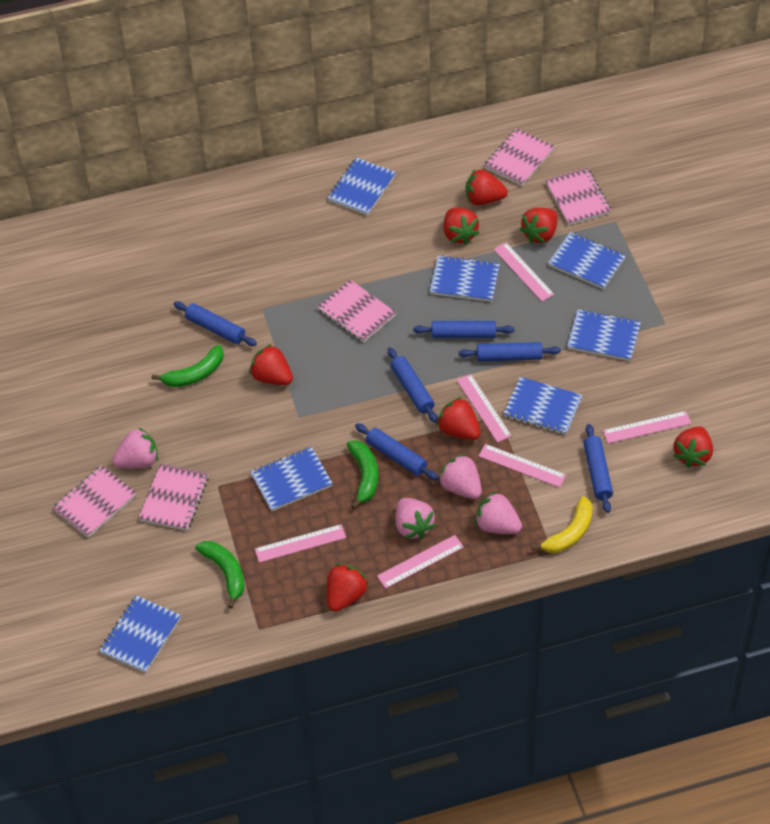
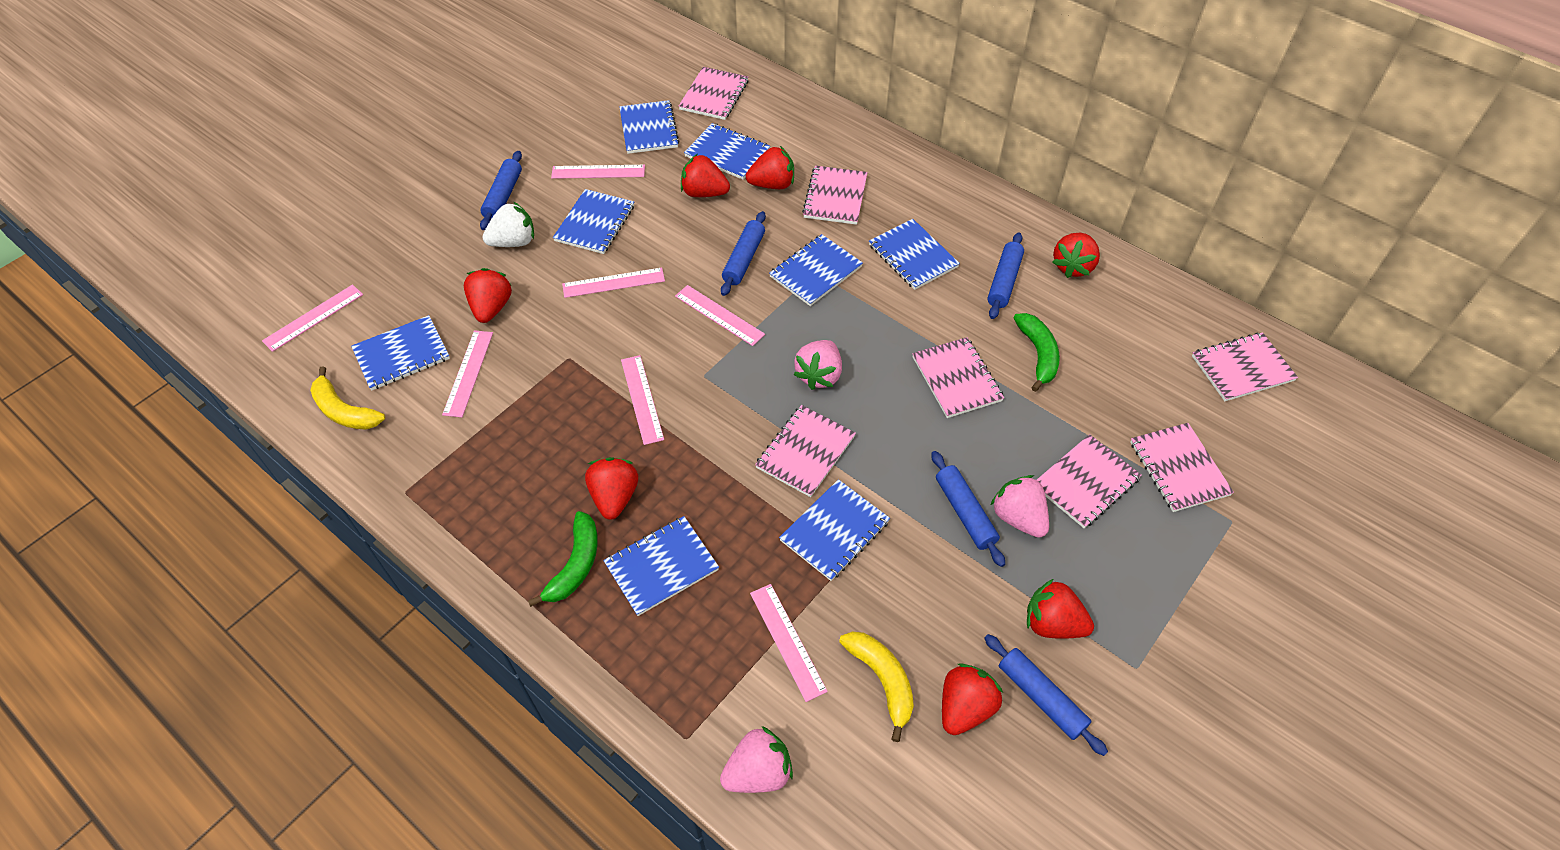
blue notebook: 7 -> 8
blue rolling pin: 6 -> 5
green banana: 3 -> 2
pink notebook: 5 -> 7
pink ruler: 6 -> 7
pink strawberry: 4 -> 3
white strawberry: 0 -> 1
yellow banana: 1 -> 2

